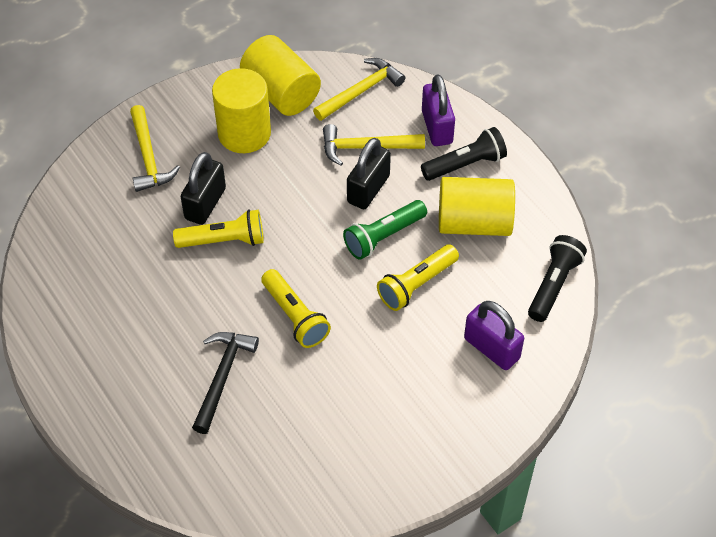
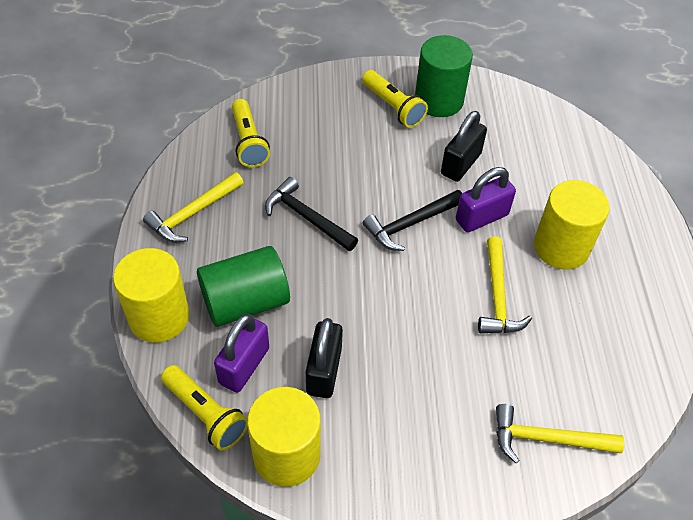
black flashlight: 2 -> 0
black hammer: 1 -> 2
green cylinder: 0 -> 2
green flashlight: 1 -> 0

